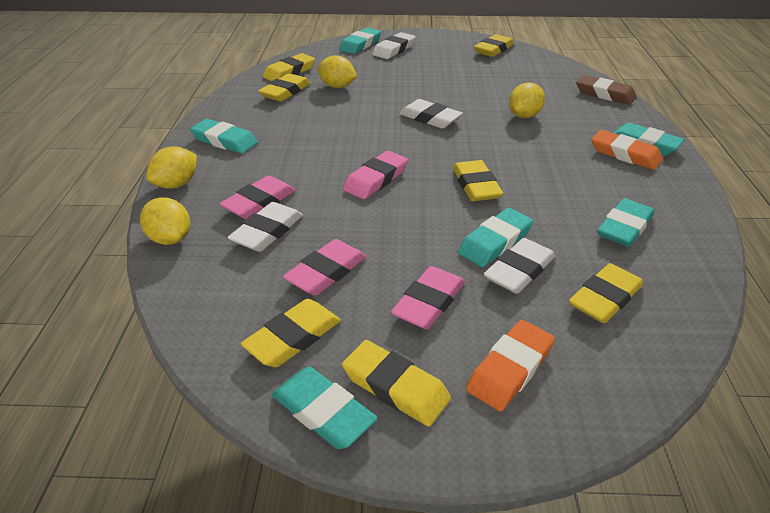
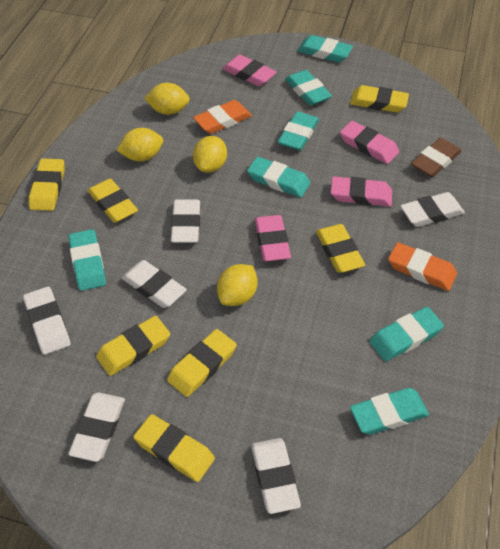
turquoise eraser: 6 -> 7
white eraser: 4 -> 6

